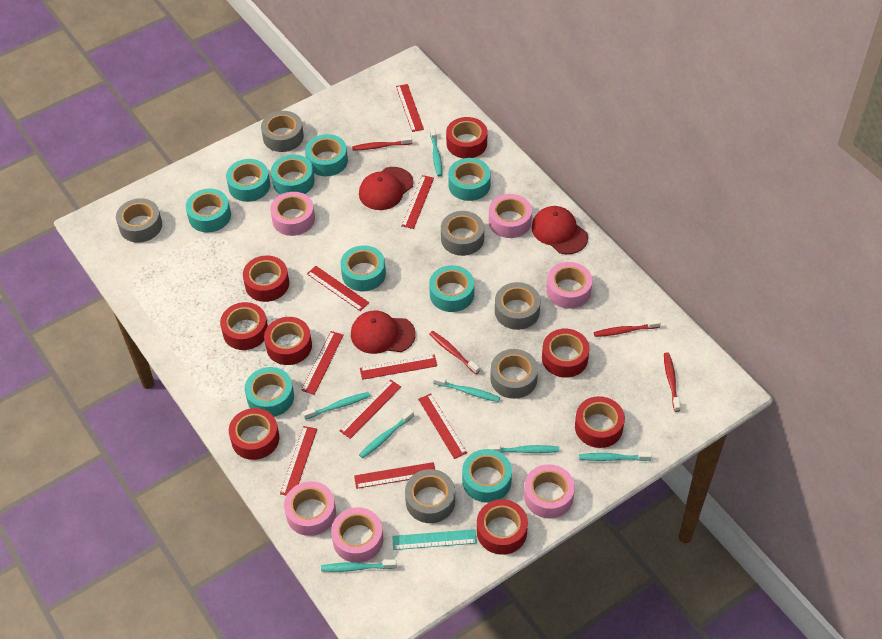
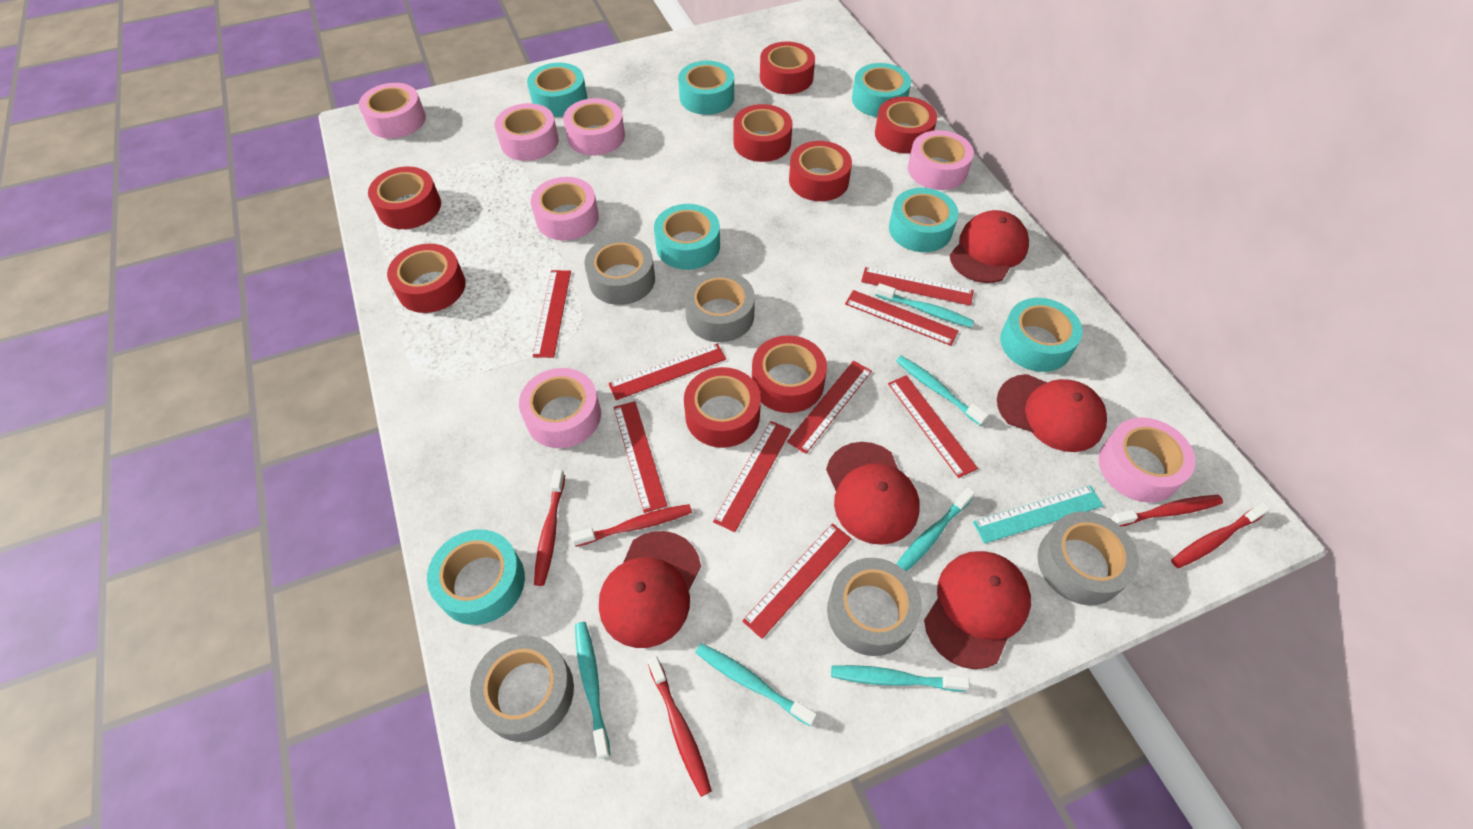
grey tape: 6 -> 5
pink tape: 6 -> 7
red cap: 3 -> 5
red toothbrush: 4 -> 5
turquoise tape: 9 -> 7
turquoise toothbrush: 7 -> 6

